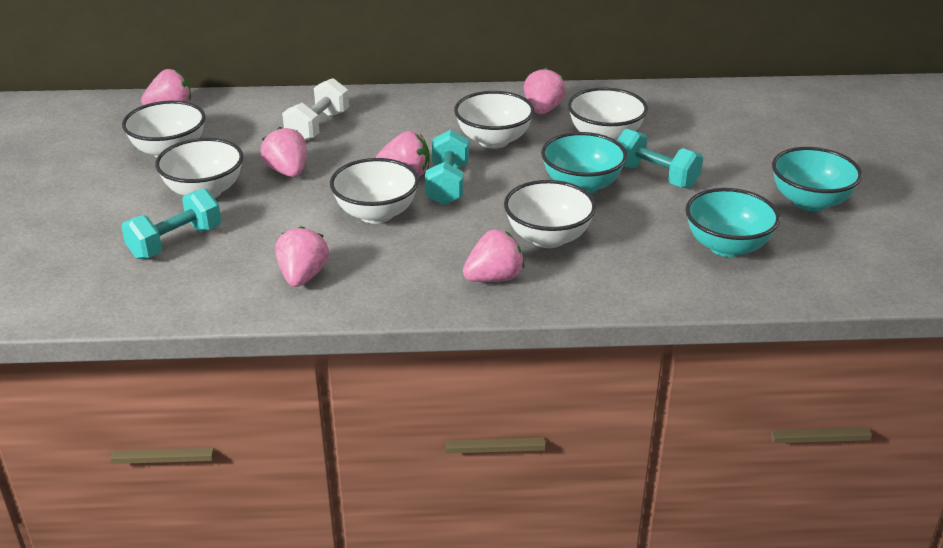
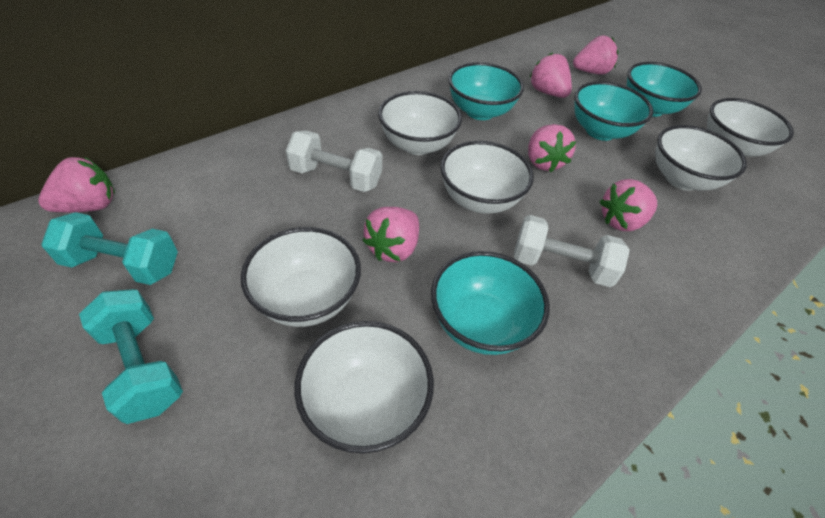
turquoise bowl: 3 -> 4
turquoise dumbbell: 3 -> 2
white dumbbell: 1 -> 2

